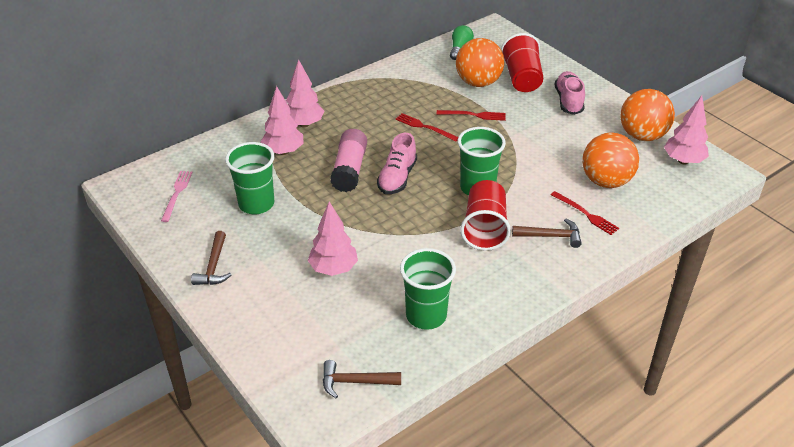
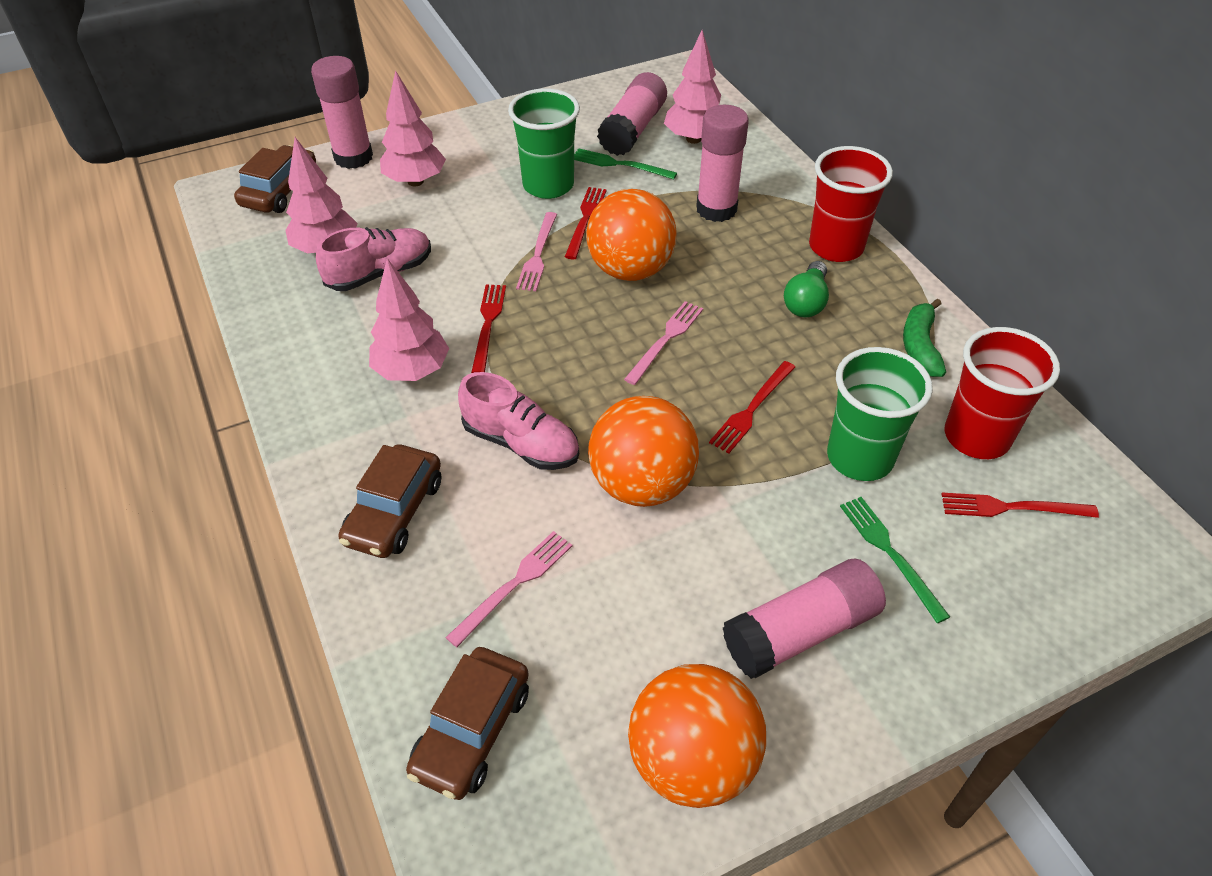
brown car: 0 -> 3
brown hammer: 3 -> 0
green banana: 0 -> 1
green cup: 3 -> 2
green fork: 0 -> 2
pink fork: 1 -> 3
pink glue stick: 1 -> 4
red fork: 3 -> 4

